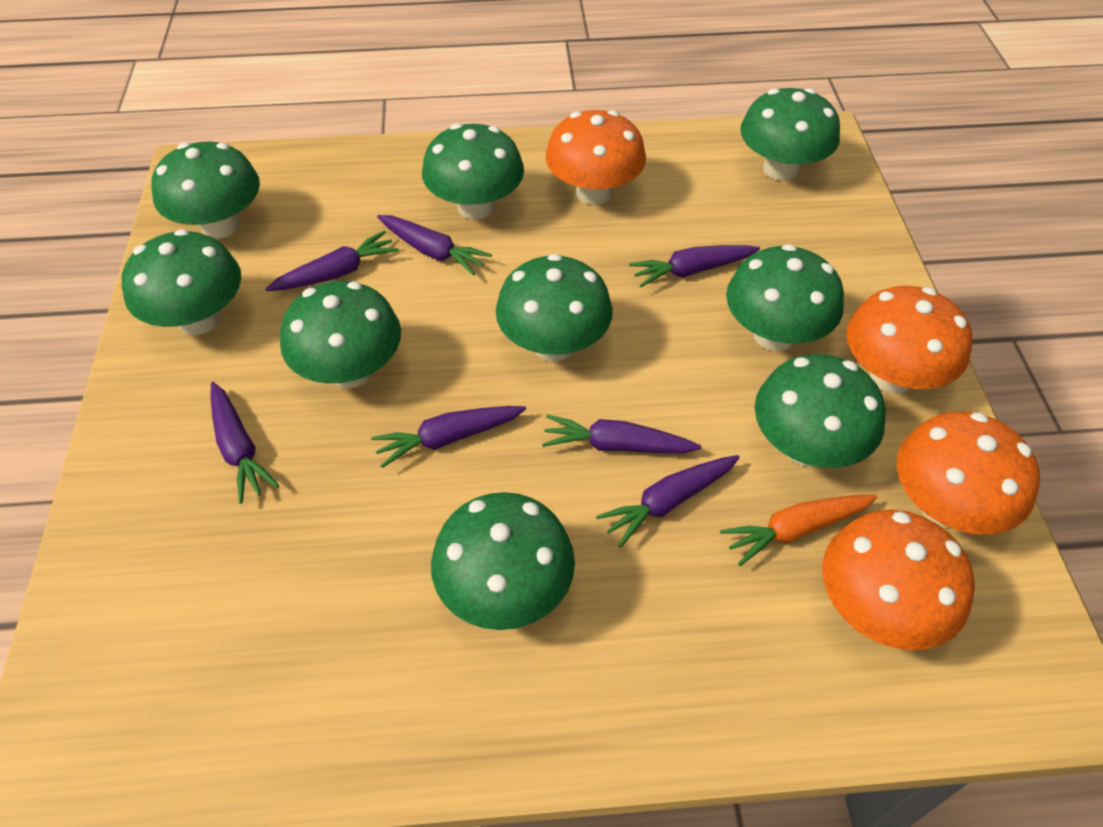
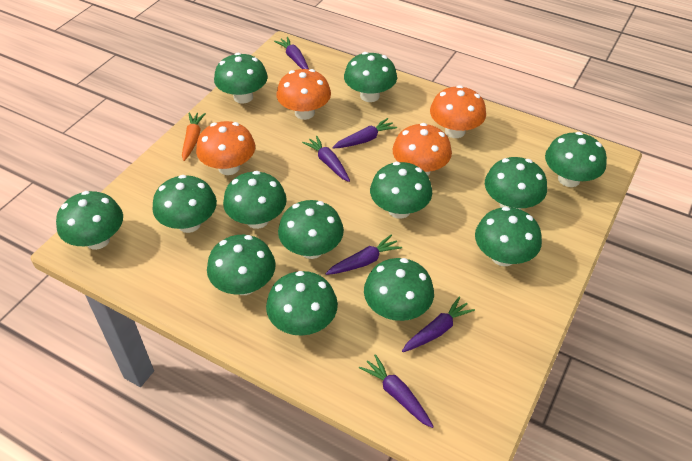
green mushroom: 9 -> 13
purple carrot: 7 -> 6

